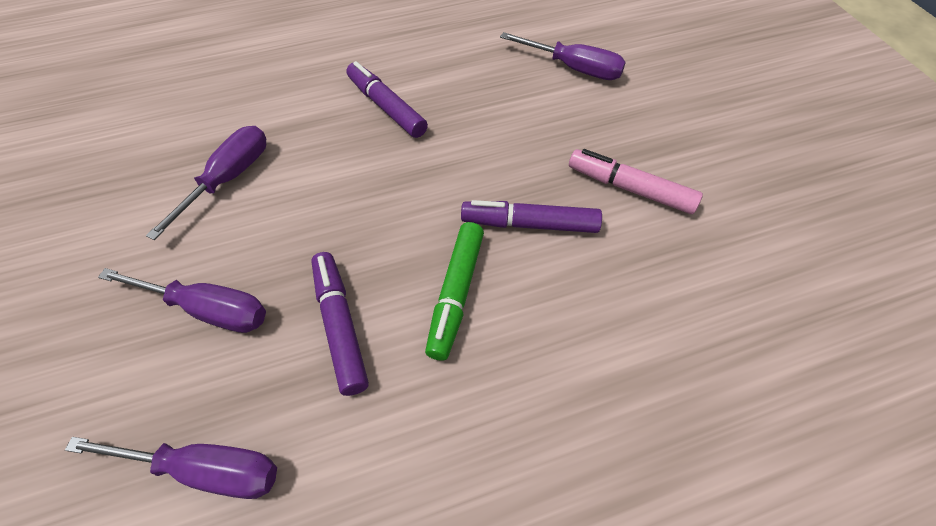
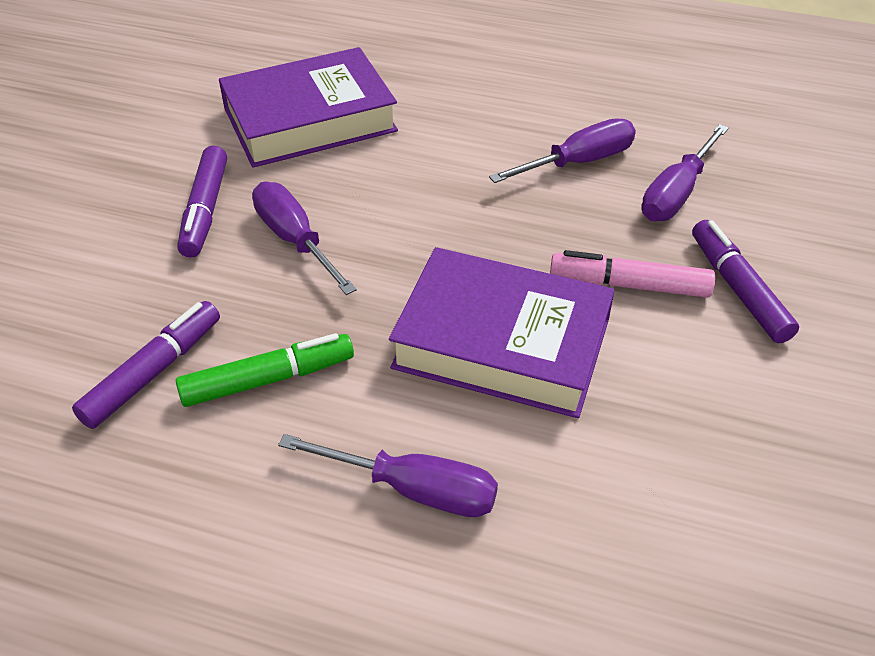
purple book: 0 -> 2

